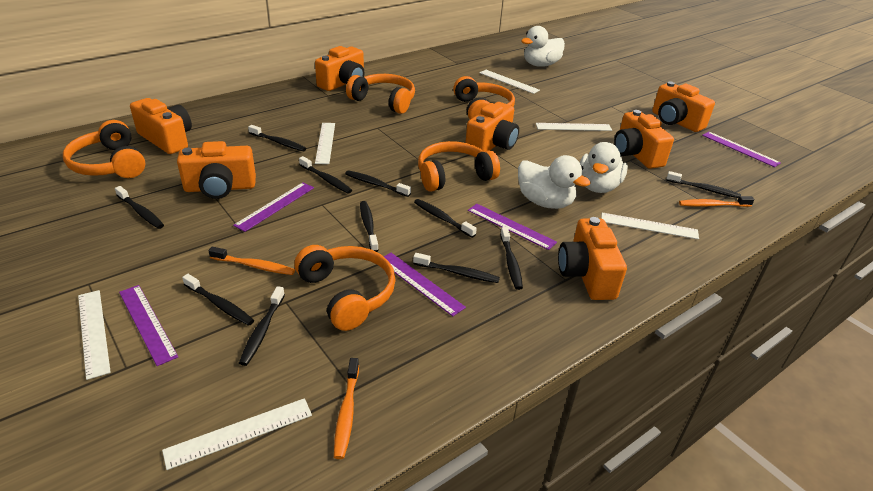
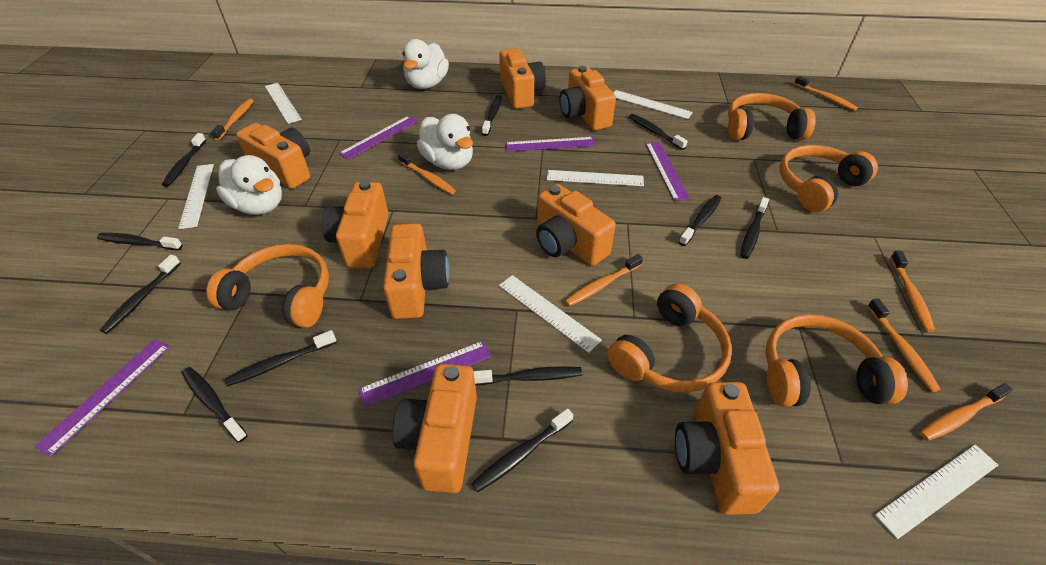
orange camera: 7 -> 8
orange toothbrush: 3 -> 7

